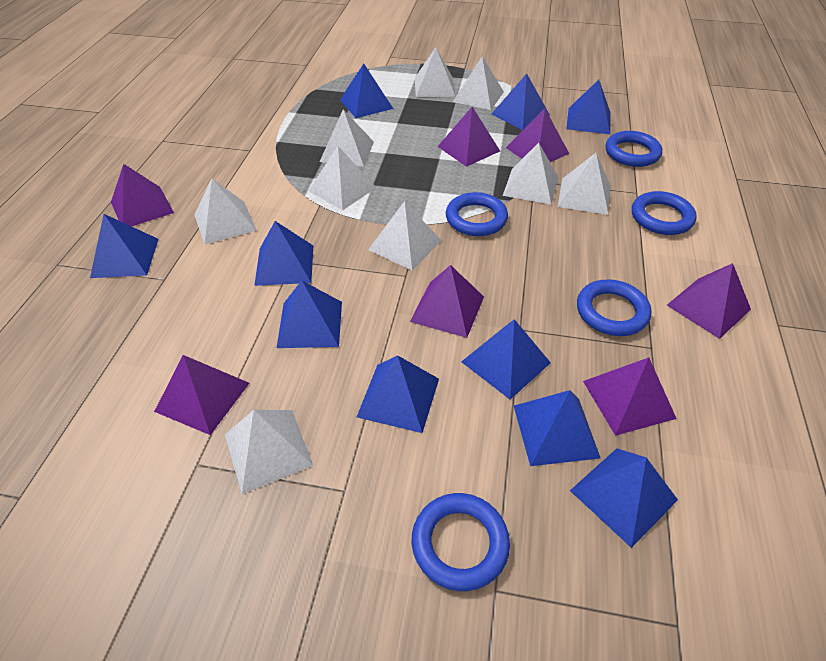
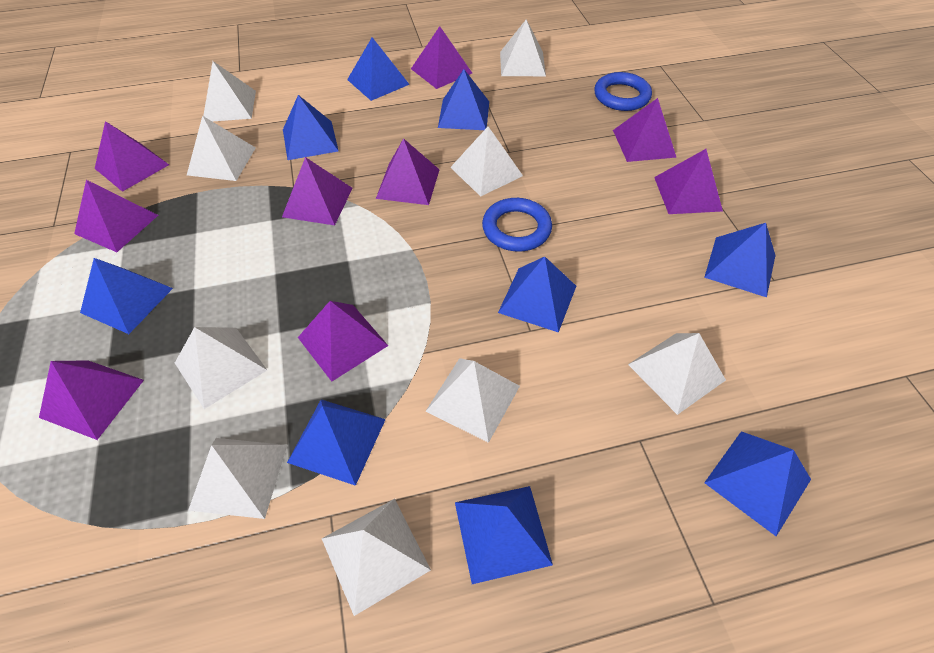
blue pyramid: 10 -> 9
blue ring: 5 -> 2
purple pyramid: 7 -> 9

